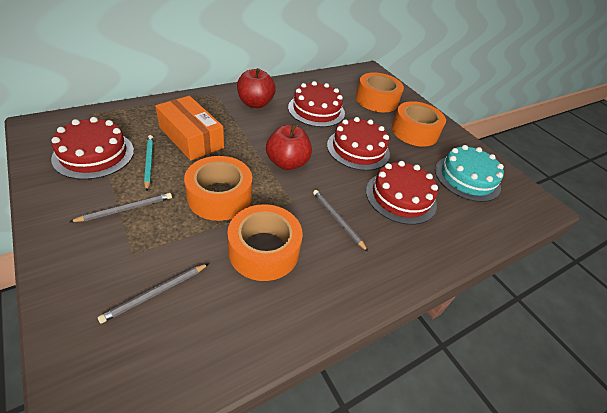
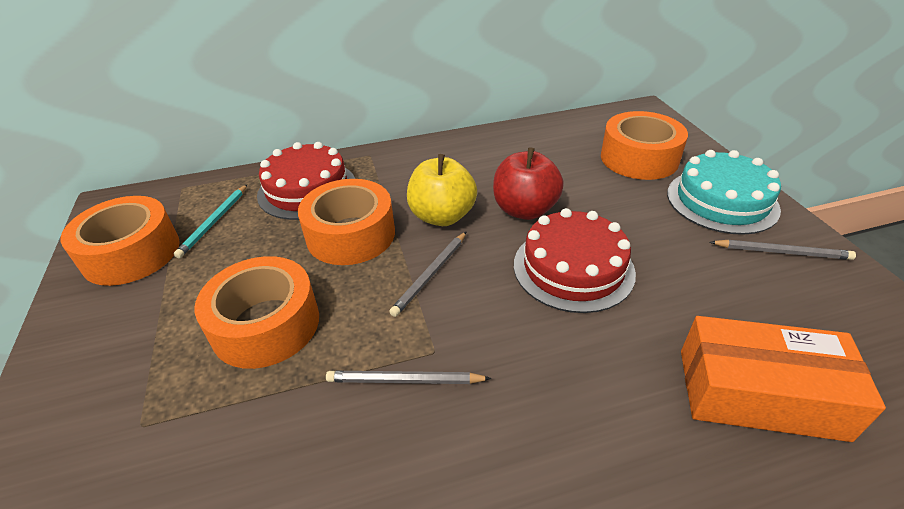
red apple: 2 -> 1
red cake: 4 -> 2
yellow apple: 0 -> 1

